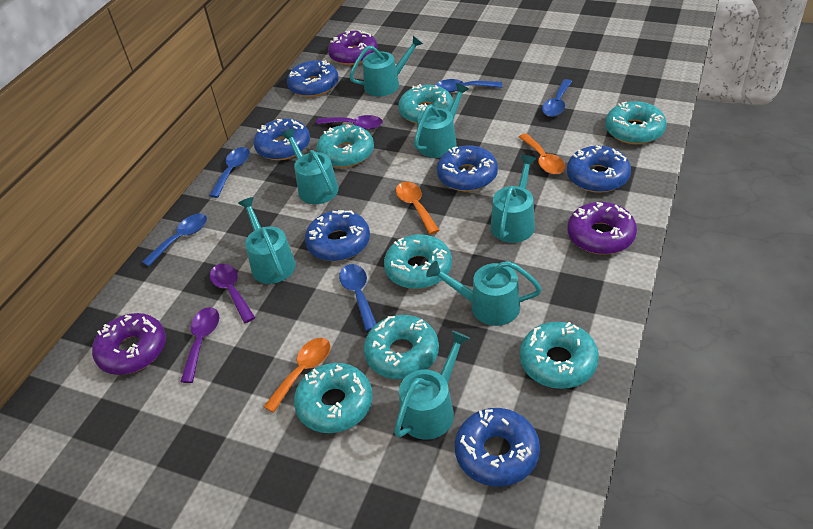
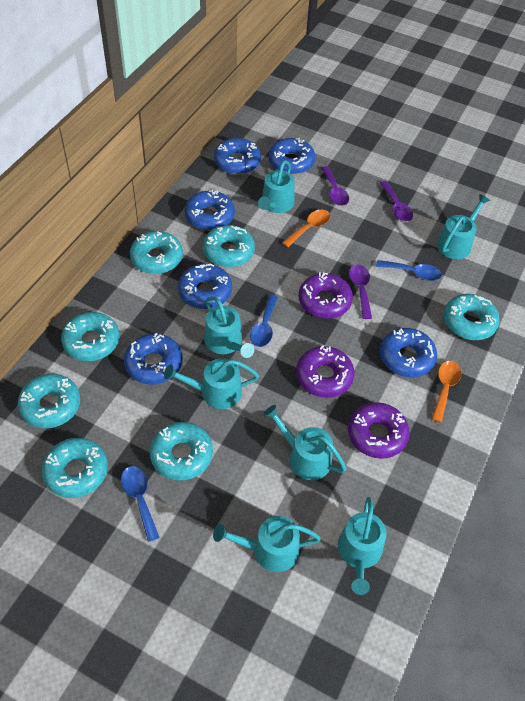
blue spoon: 5 -> 3
orange spoon: 3 -> 2

